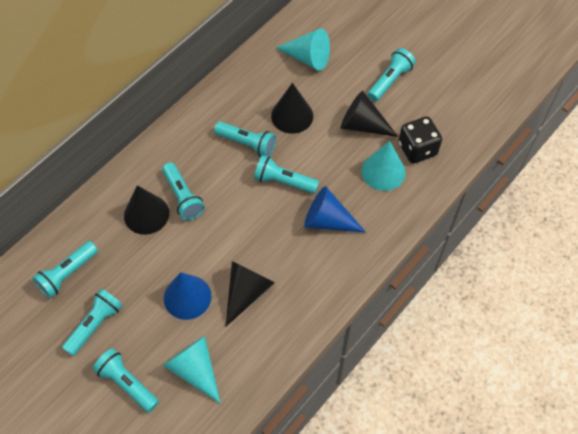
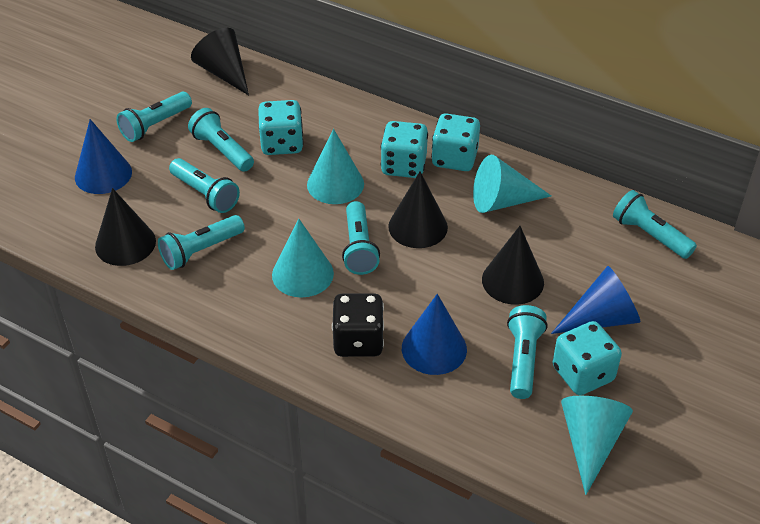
blue cone: 2 -> 3
turquoise cone: 3 -> 4
turquoise dice: 0 -> 4

